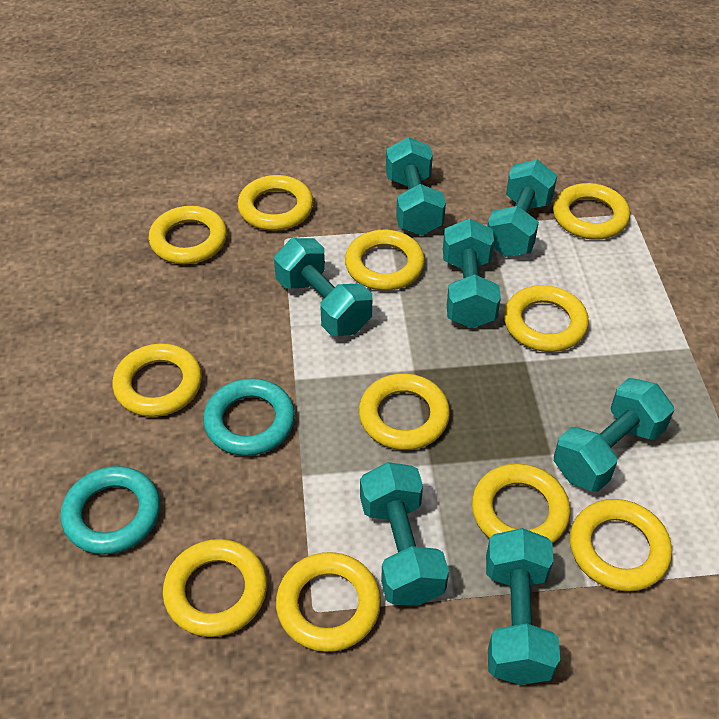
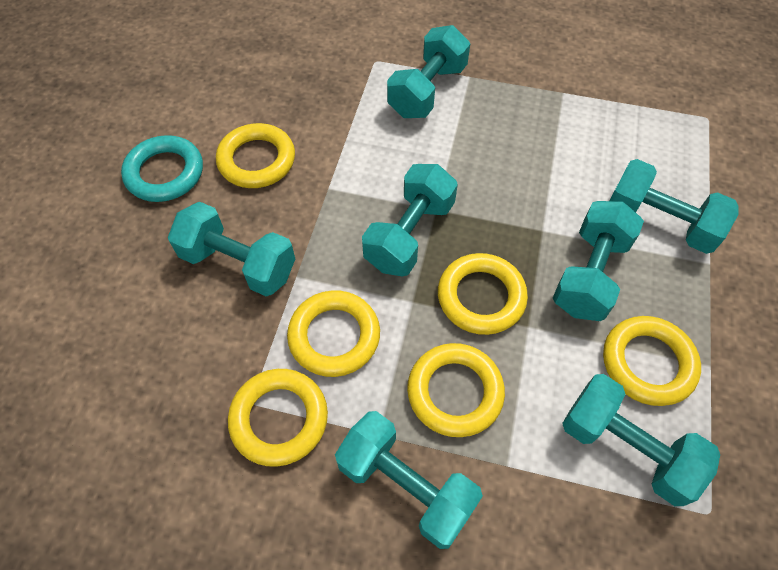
turquoise ring: 2 -> 1
yellow ring: 11 -> 6

